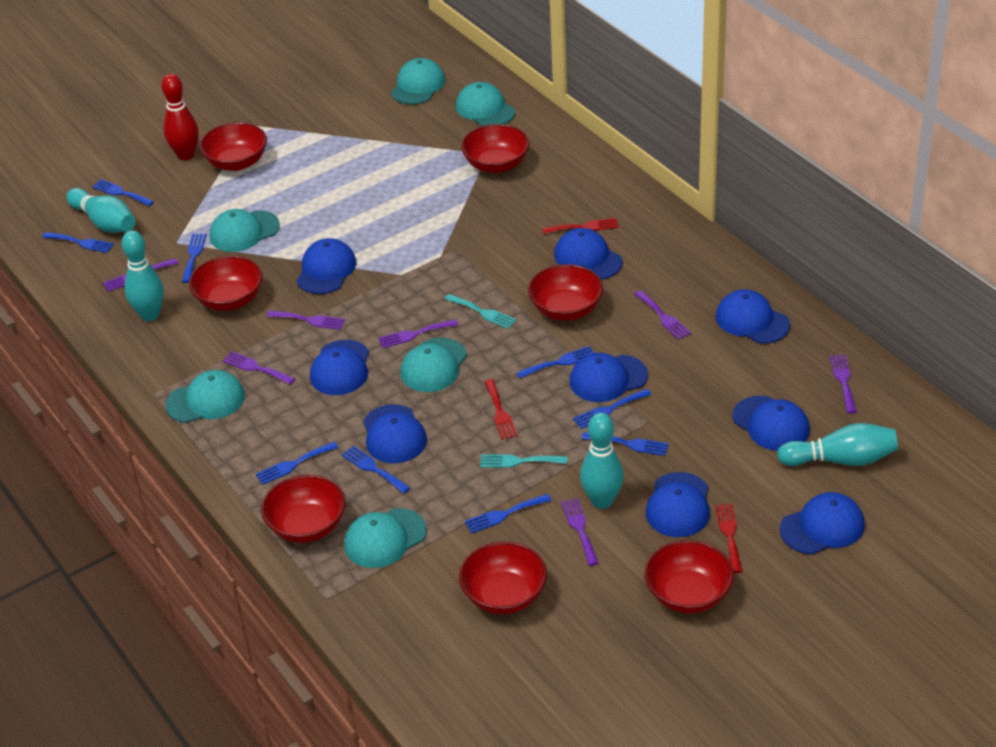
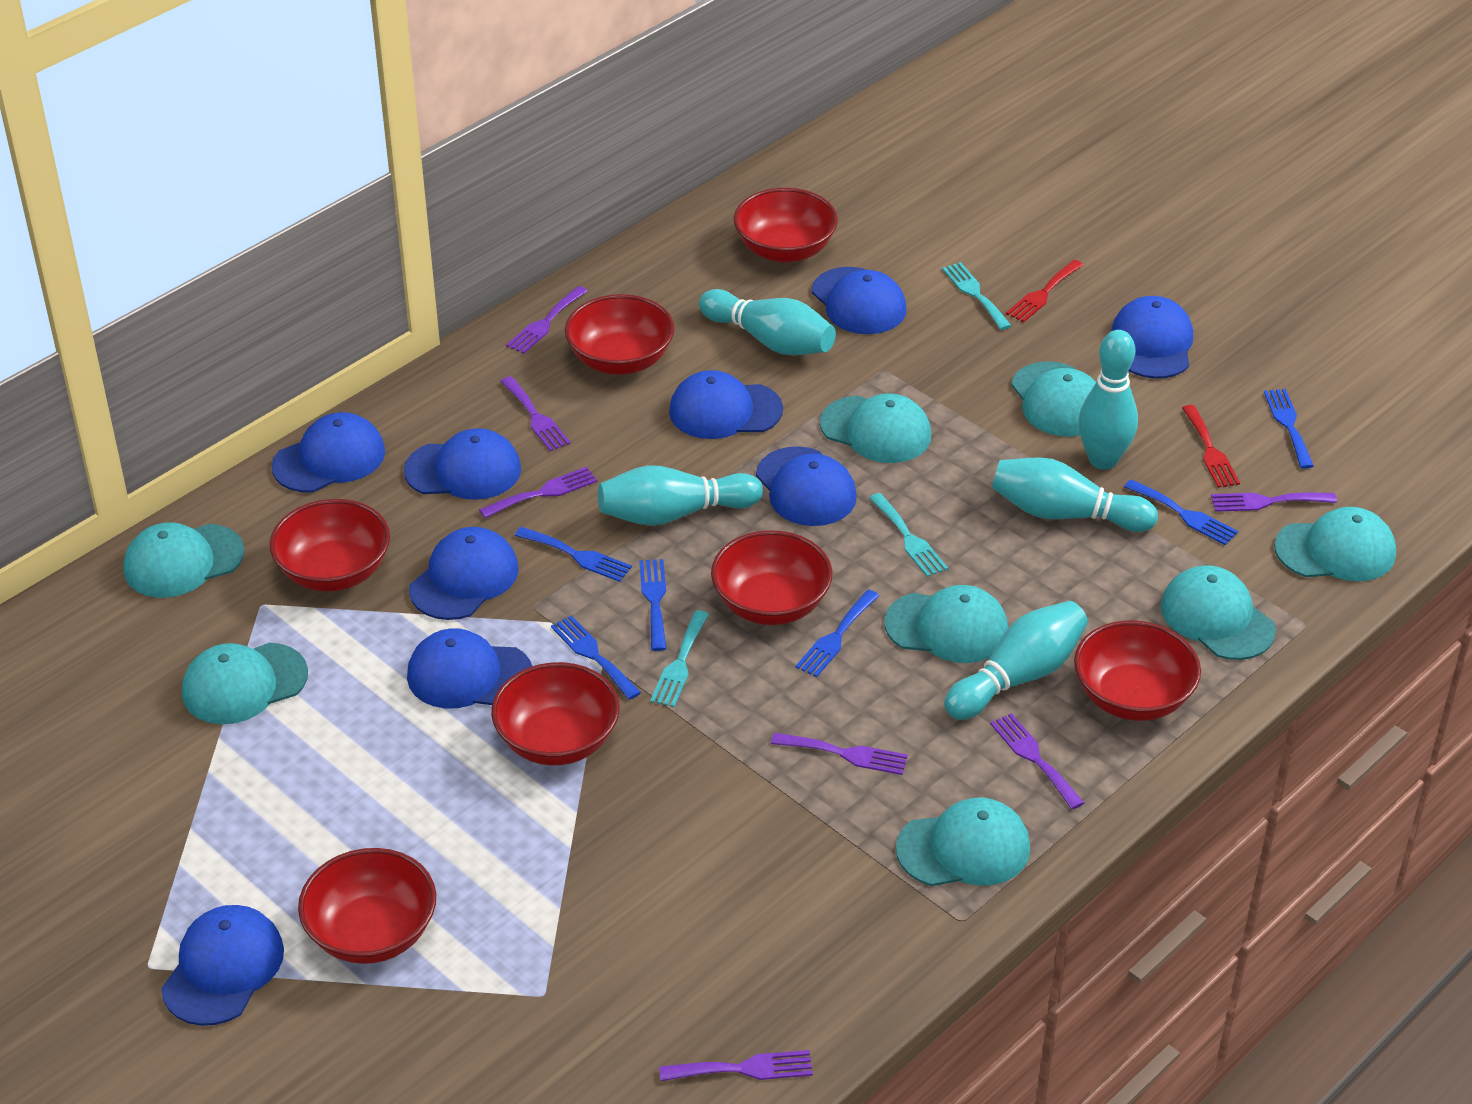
blue fork: 9 -> 6
red bowling pin: 1 -> 0
red fork: 3 -> 2
turquoise bowling pin: 4 -> 5
turquoise cap: 6 -> 8
turquoise fork: 2 -> 3

